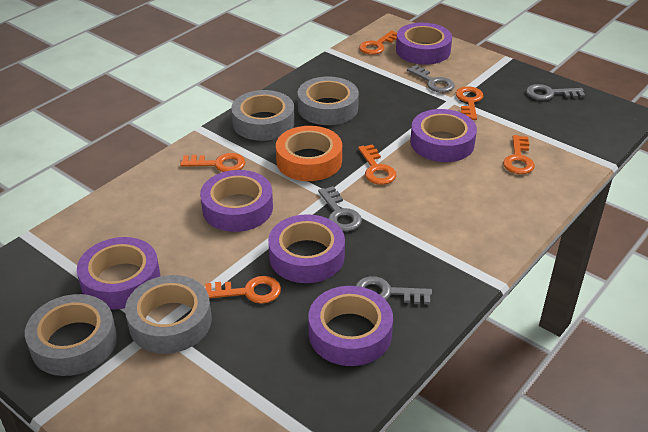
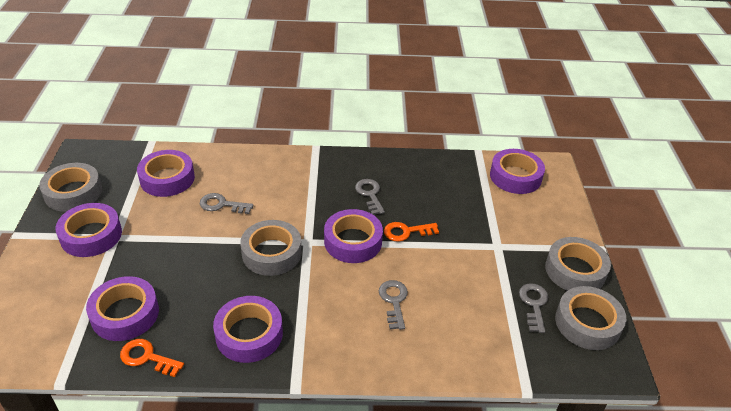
orange key: 6 -> 2
orange tape: 1 -> 0

